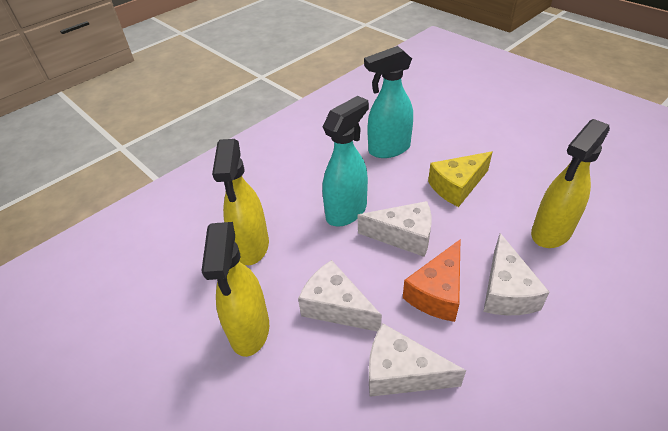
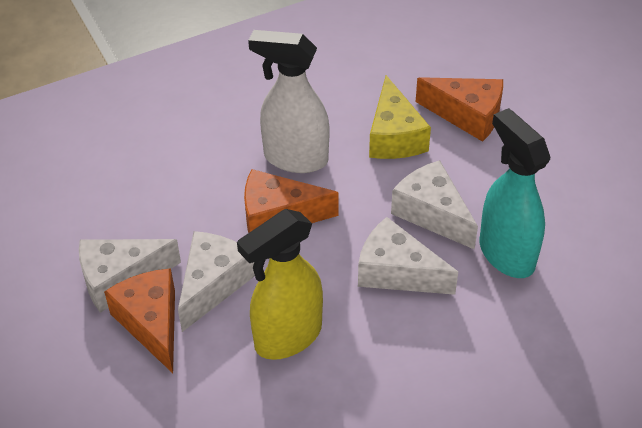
orange cheese: 1 -> 3
turquoise spray bottle: 2 -> 1
white spray bottle: 0 -> 1
yellow spray bottle: 3 -> 1

